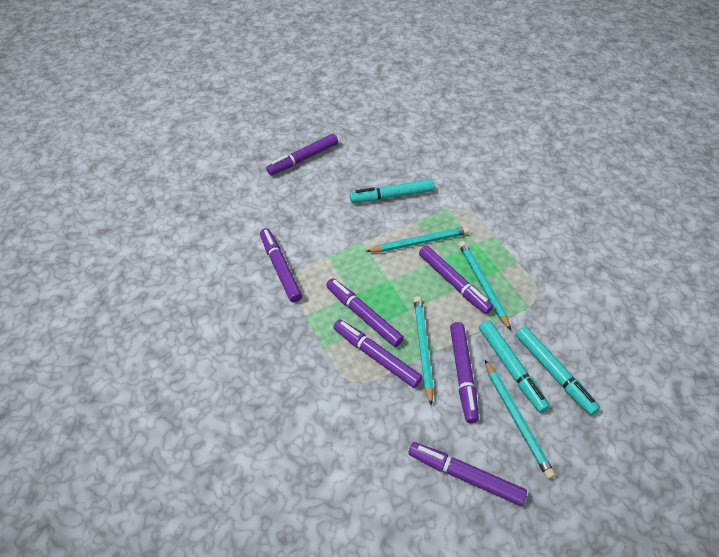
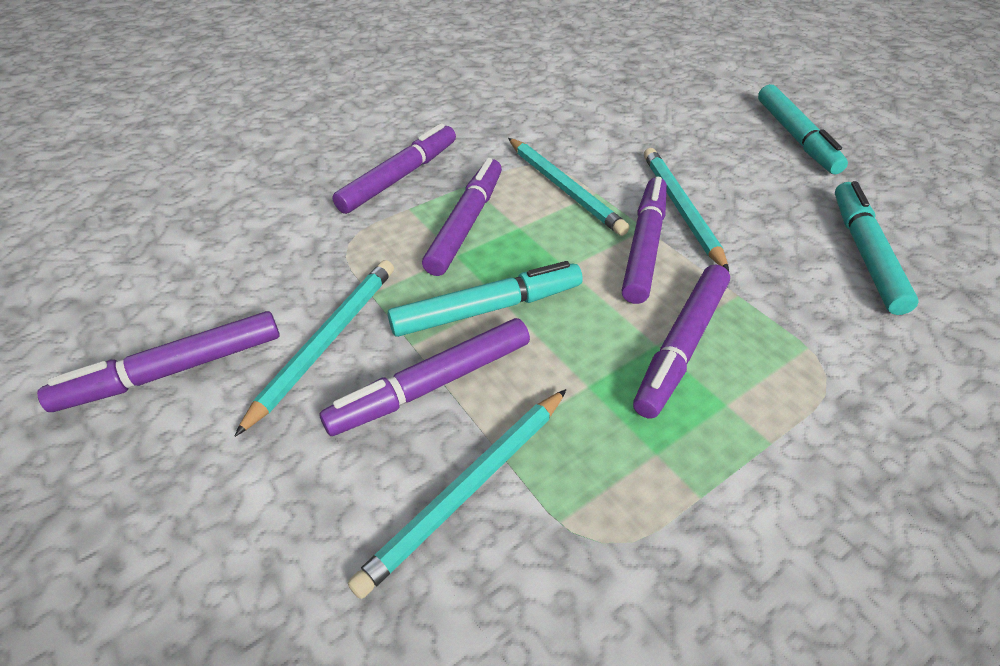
purple marker: 7 -> 6

